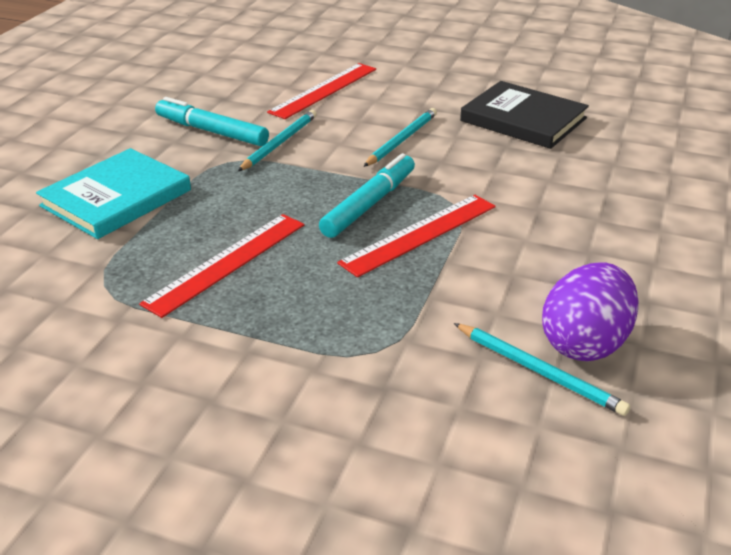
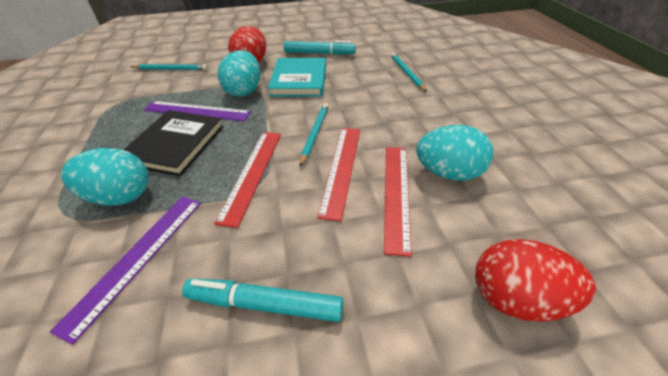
purple egg: 1 -> 0
purple ruler: 0 -> 2
red egg: 0 -> 2
turquoise egg: 0 -> 3

